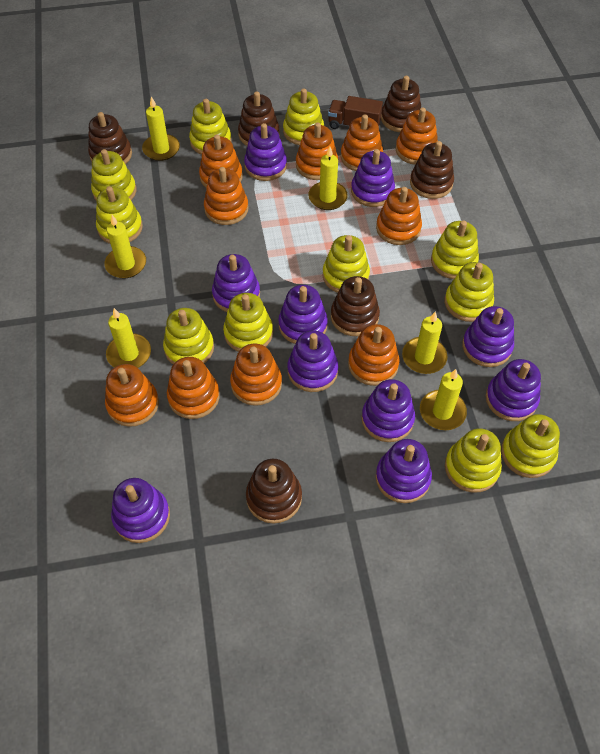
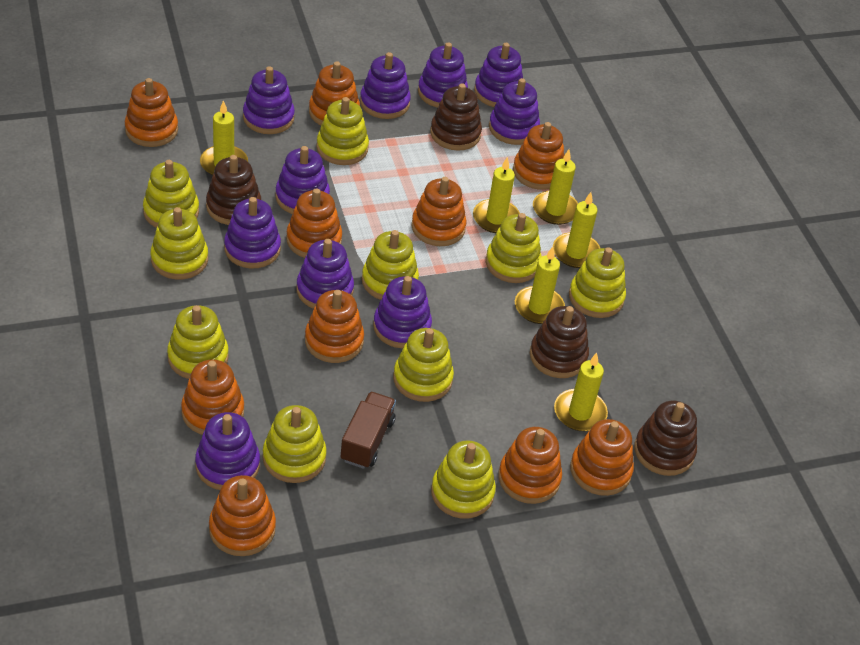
brown stacking toy: 6 -> 4
yellow stacking toy: 11 -> 10

